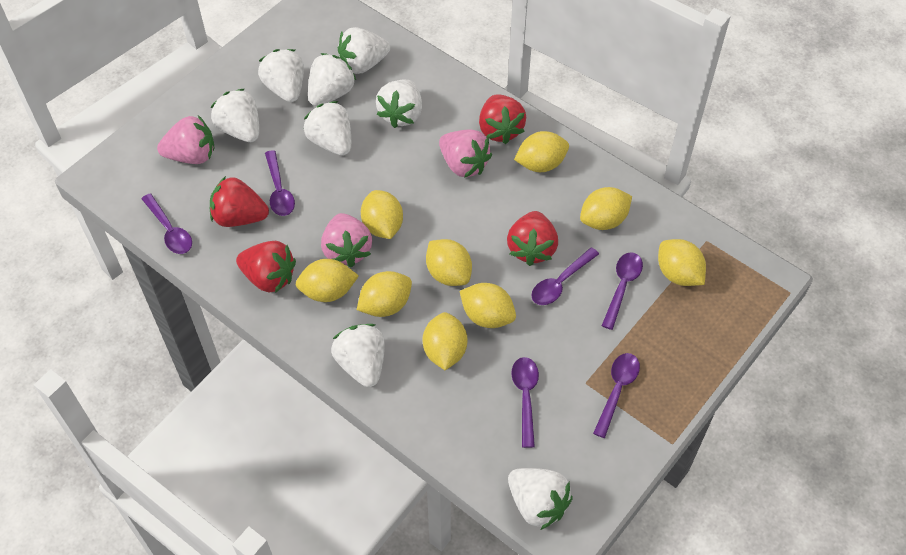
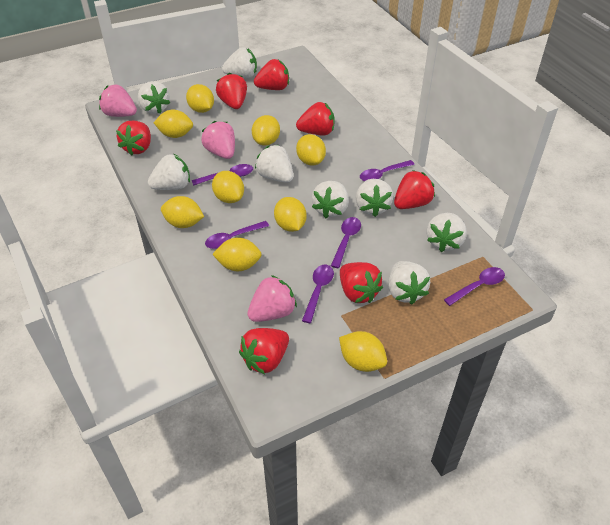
red strawberry: 4 -> 7

